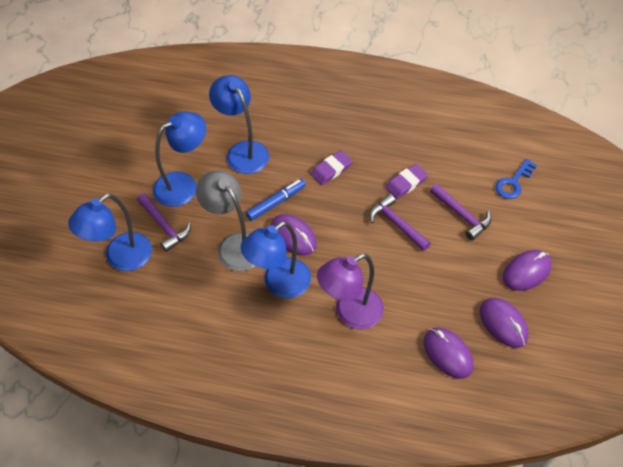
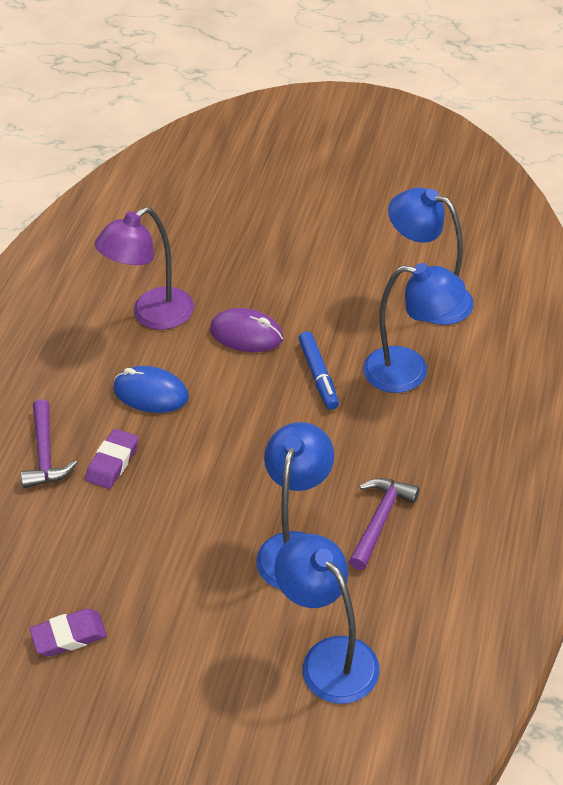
blue key: 1 -> 0
blue mouse: 0 -> 1
grey lamp: 1 -> 0
purple hammer: 3 -> 2
purple mouse: 4 -> 1

